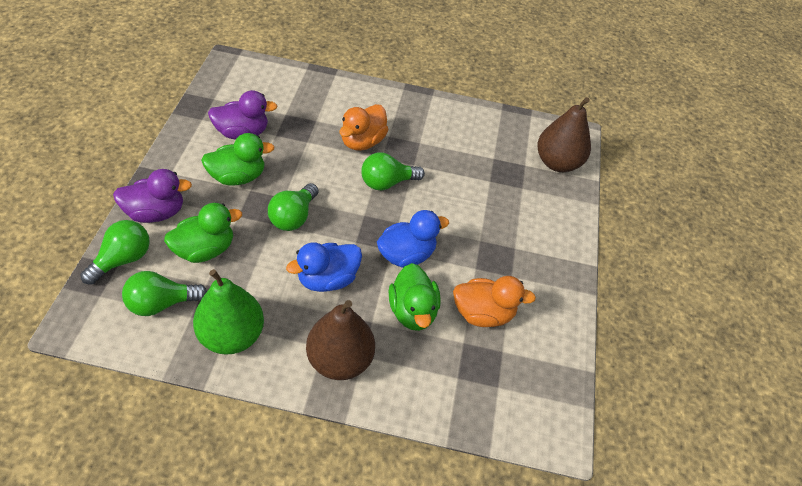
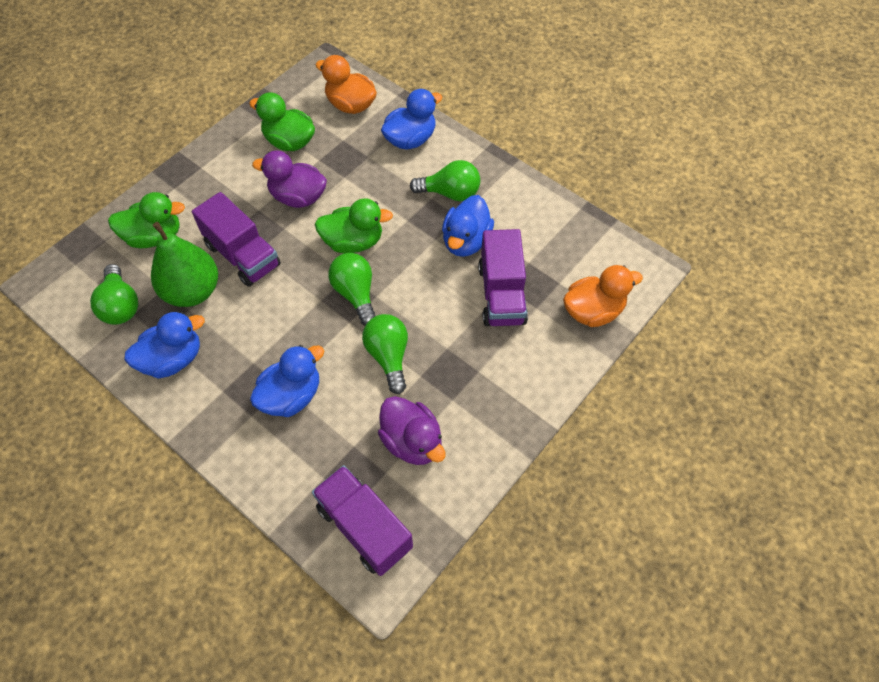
blue duck: 2 -> 4
brown pear: 2 -> 0
purple truck: 0 -> 3

